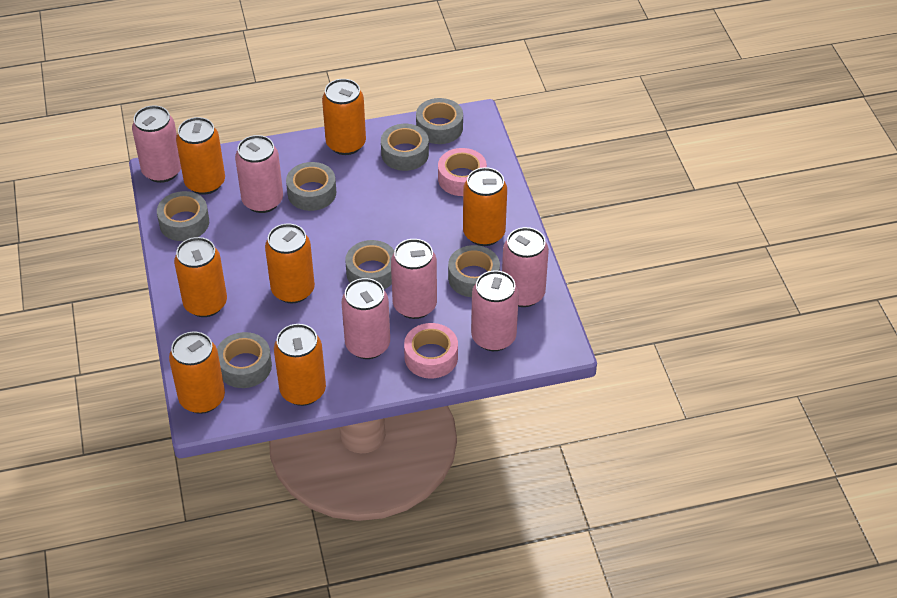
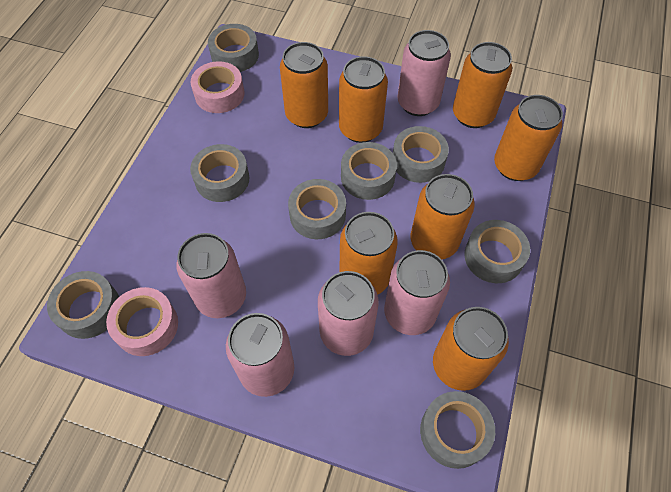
grey tape: 7 -> 8
pink can: 6 -> 5

